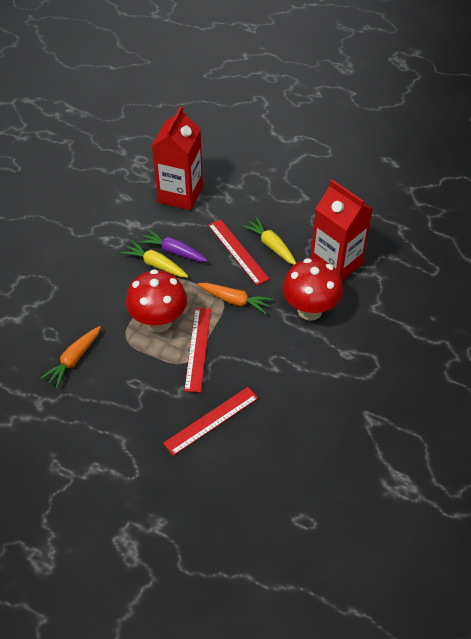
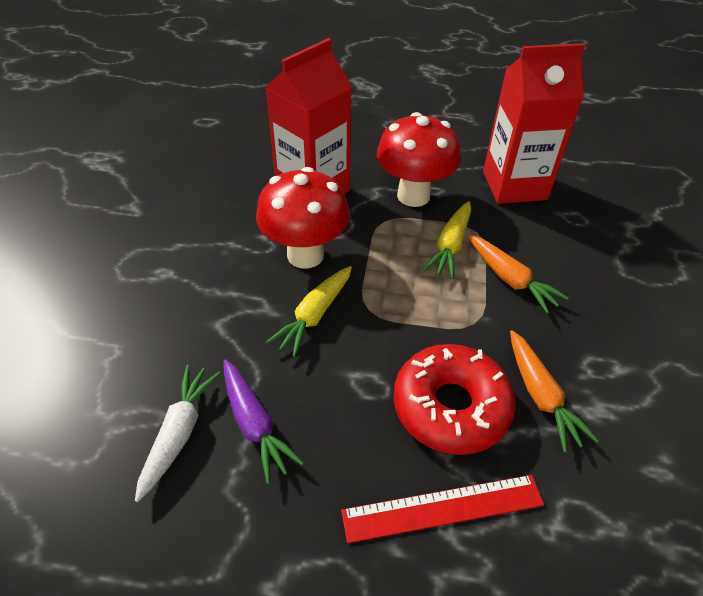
red donut: 0 -> 1
red ruler: 3 -> 1
white carrot: 0 -> 1

